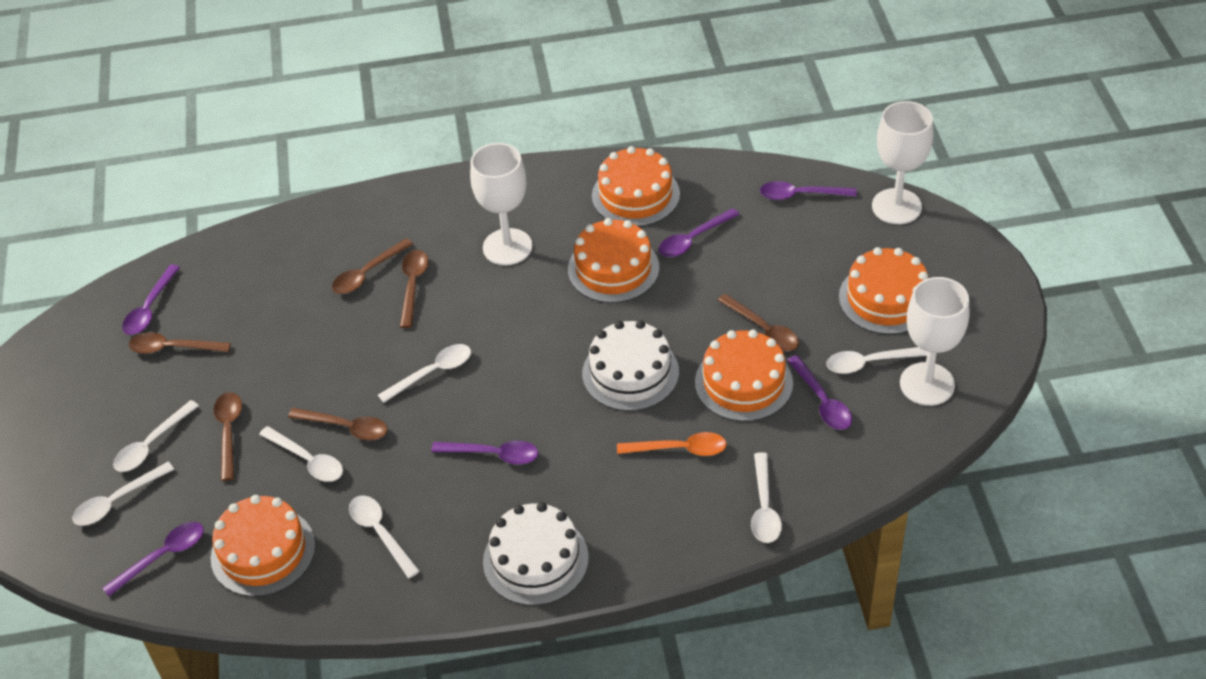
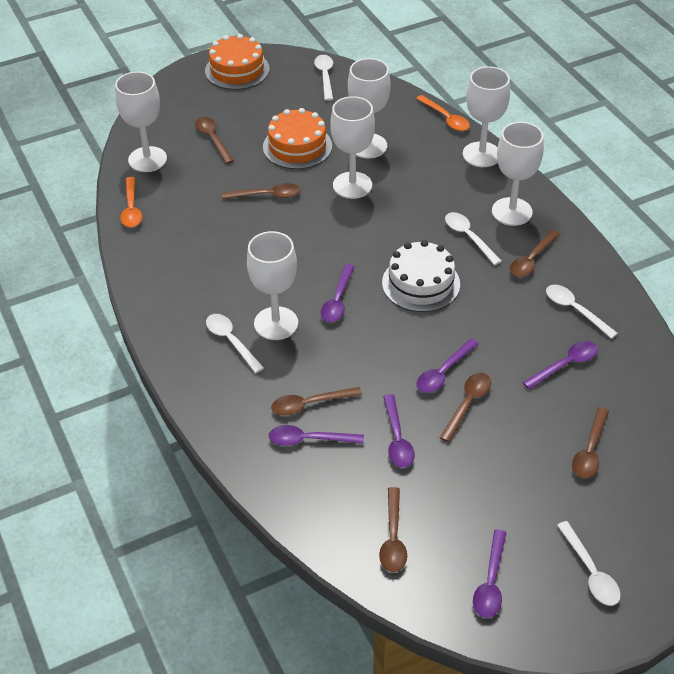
brown spoon: 6 -> 7
orange cake: 5 -> 2
orange spoon: 1 -> 2
white cake: 2 -> 1
white goblet: 3 -> 6
white spoon: 7 -> 5

